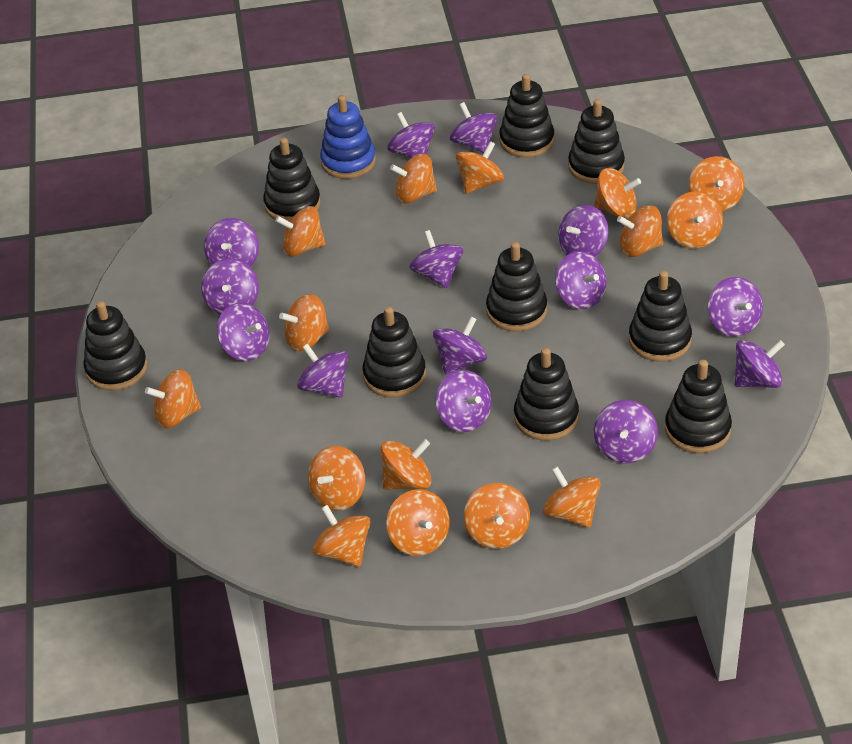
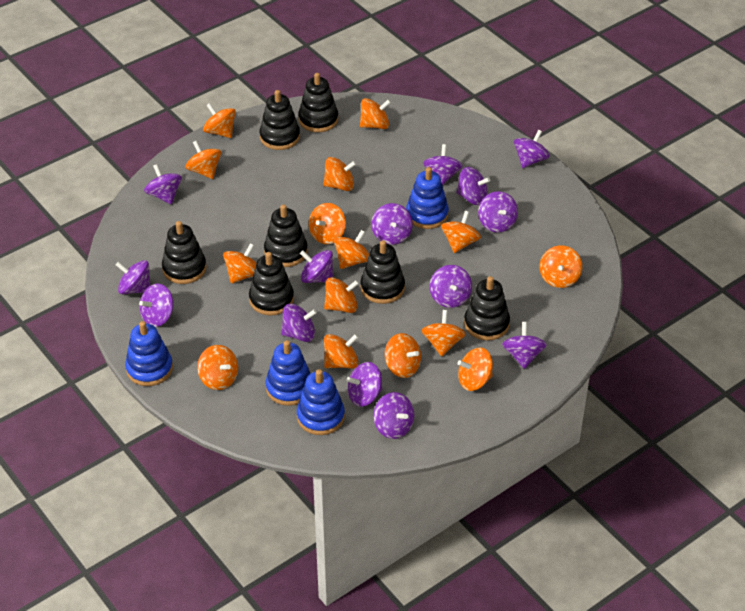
black stacking toy: 9 -> 7
blue stacking toy: 1 -> 4

